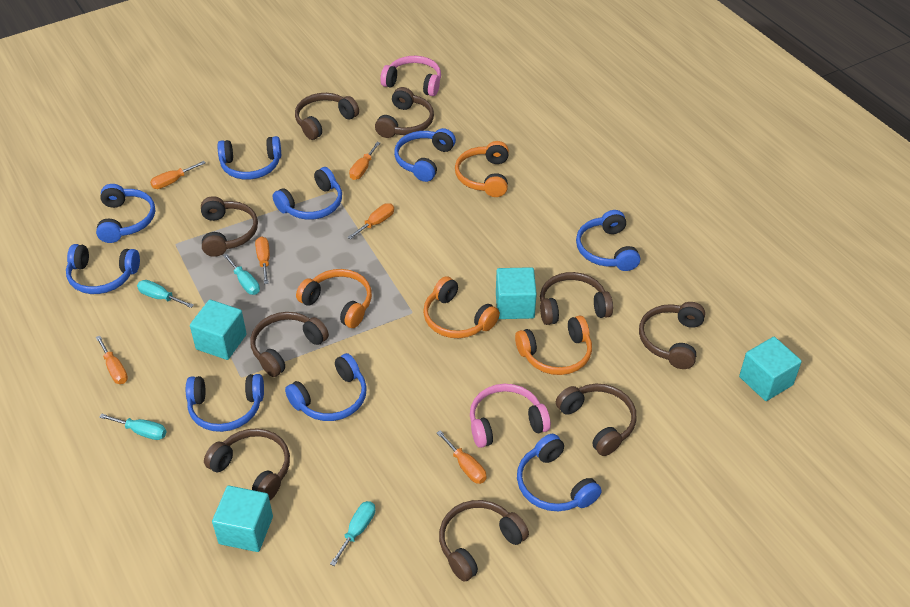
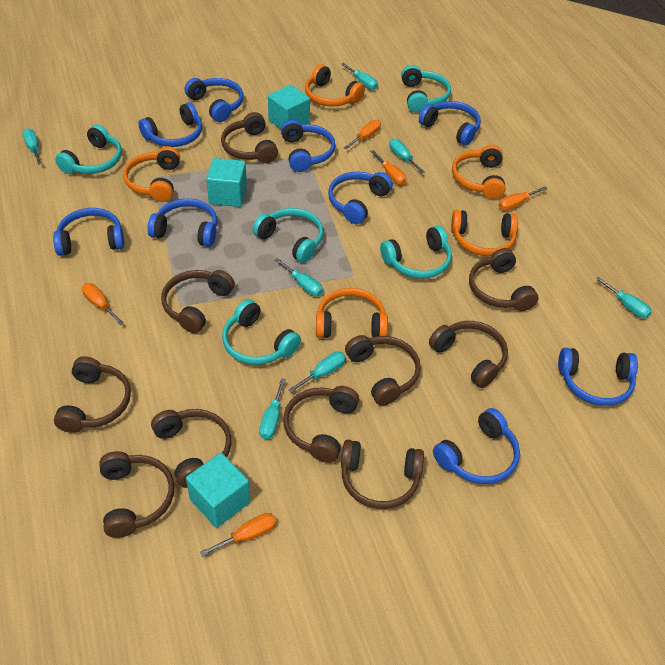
brown headphones: 9 -> 10
orange headphones: 4 -> 5
orange screwdriver: 6 -> 5
pink headphones: 2 -> 0
turquoise cube: 4 -> 3
turquoise headphones: 0 -> 5
turquoise screwdriver: 4 -> 7

